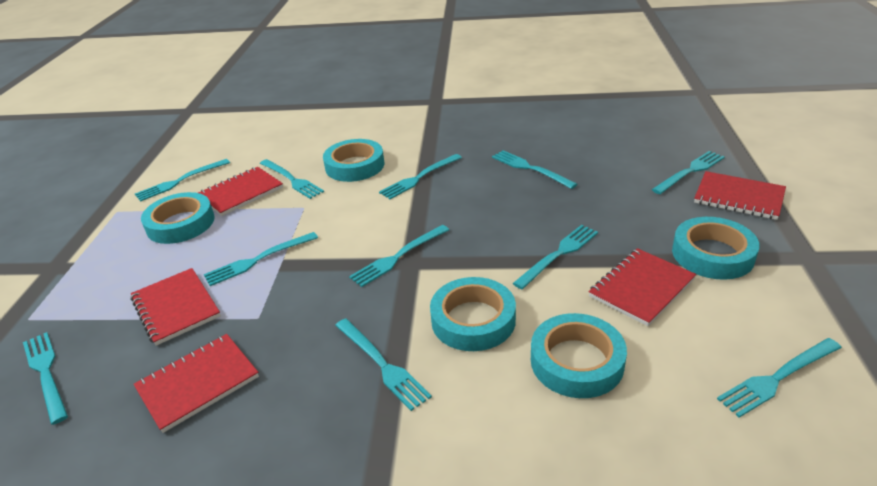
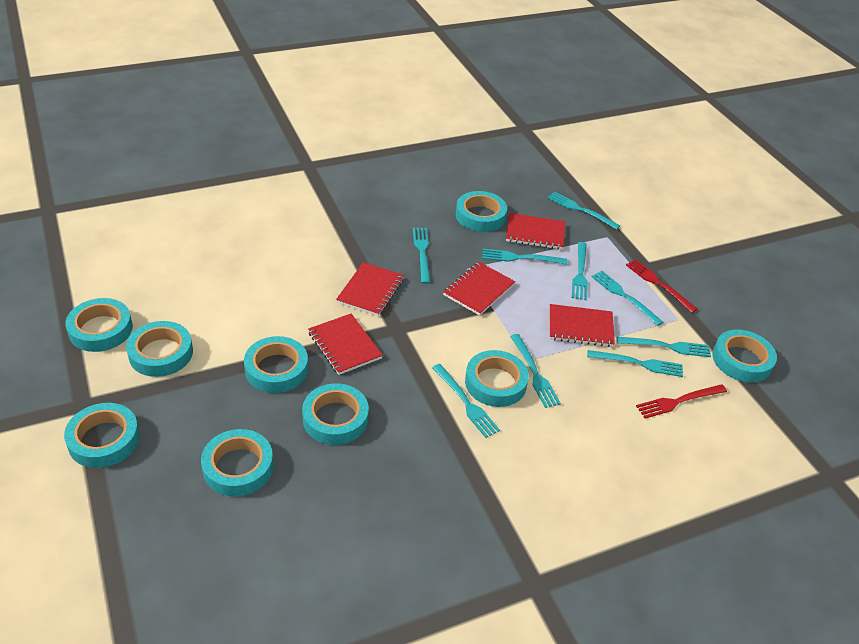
red fork: 0 -> 2
turquoise fork: 11 -> 9
turquoise tape: 5 -> 9

